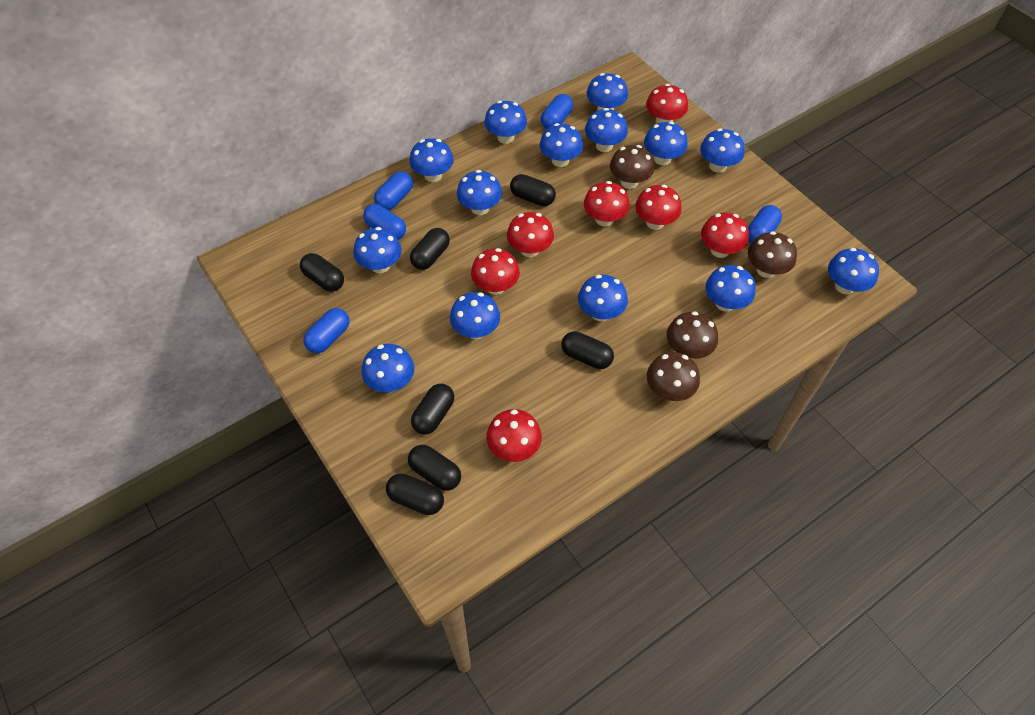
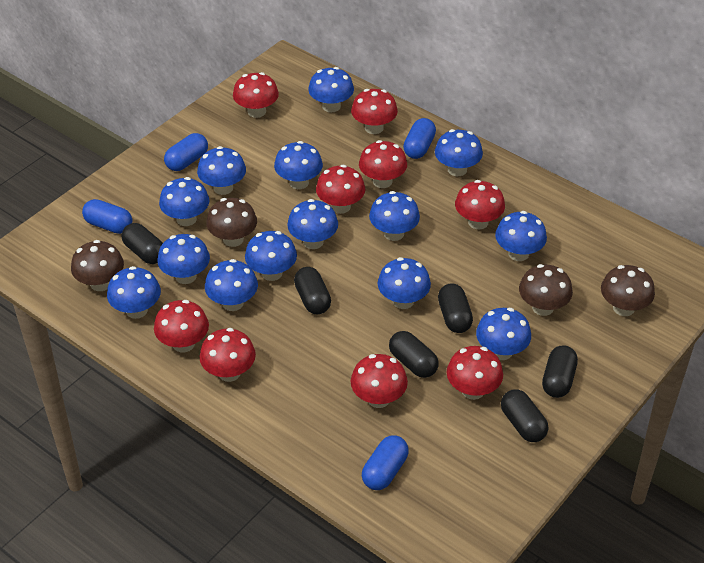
black capsule: 7 -> 6
blue capsule: 5 -> 4
red mushroom: 7 -> 9

